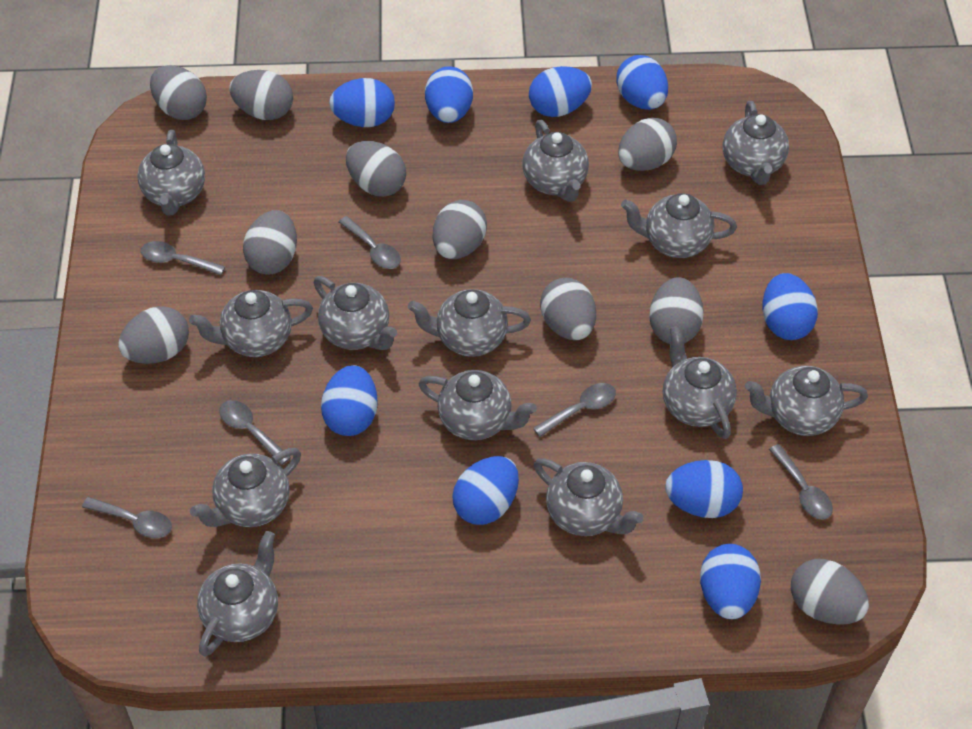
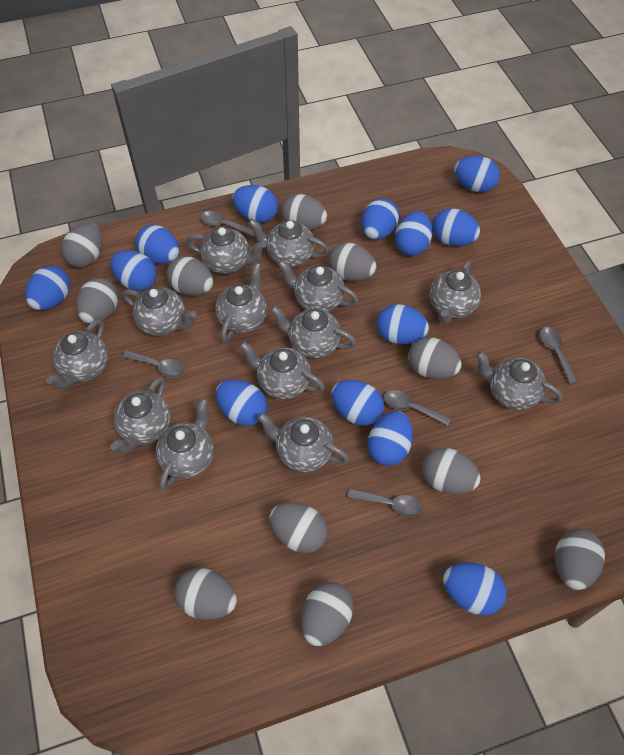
blue egg: 9 -> 13
grey egg: 10 -> 11
grey spoon: 6 -> 5

